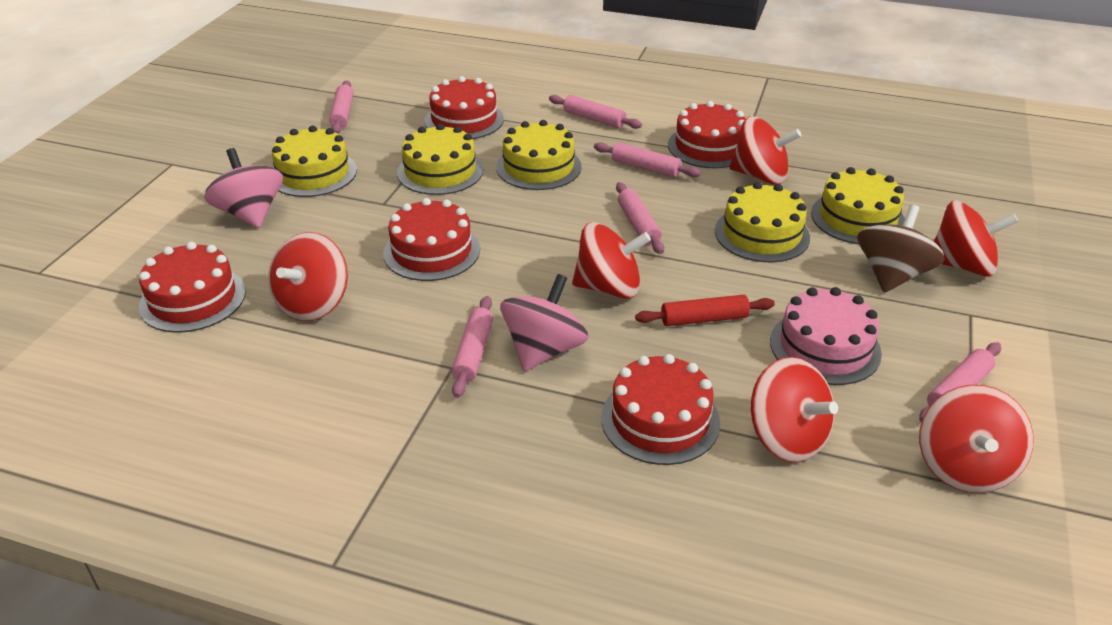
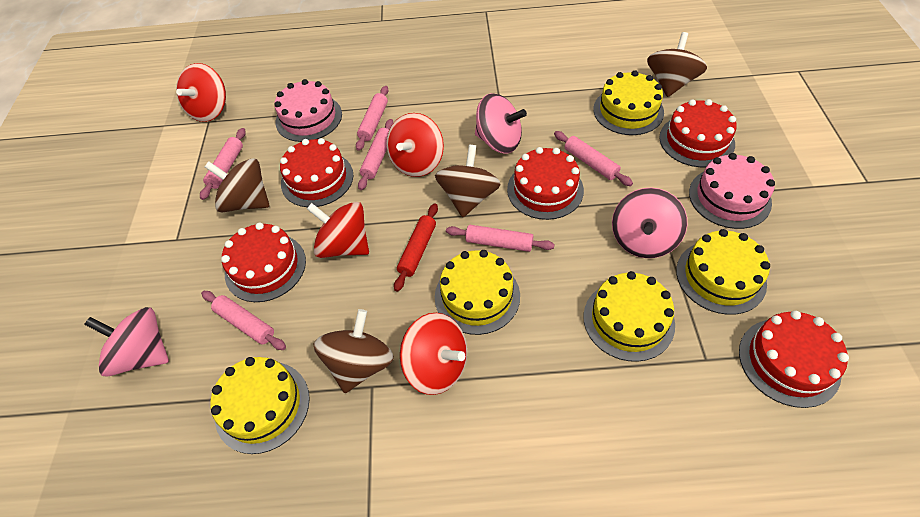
brown spinning top: 1 -> 4
pink cake: 1 -> 2
pink spinning top: 2 -> 3
red spinning top: 6 -> 4

